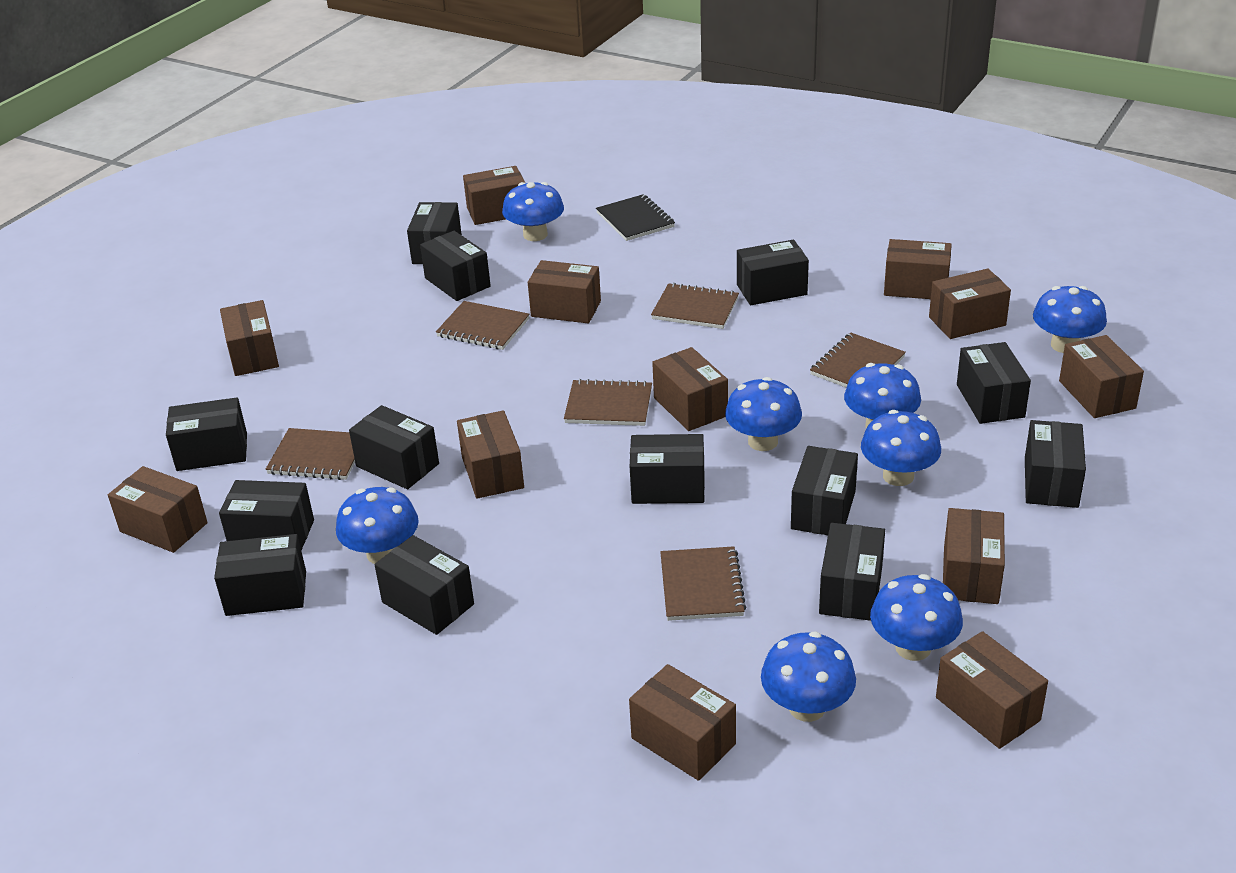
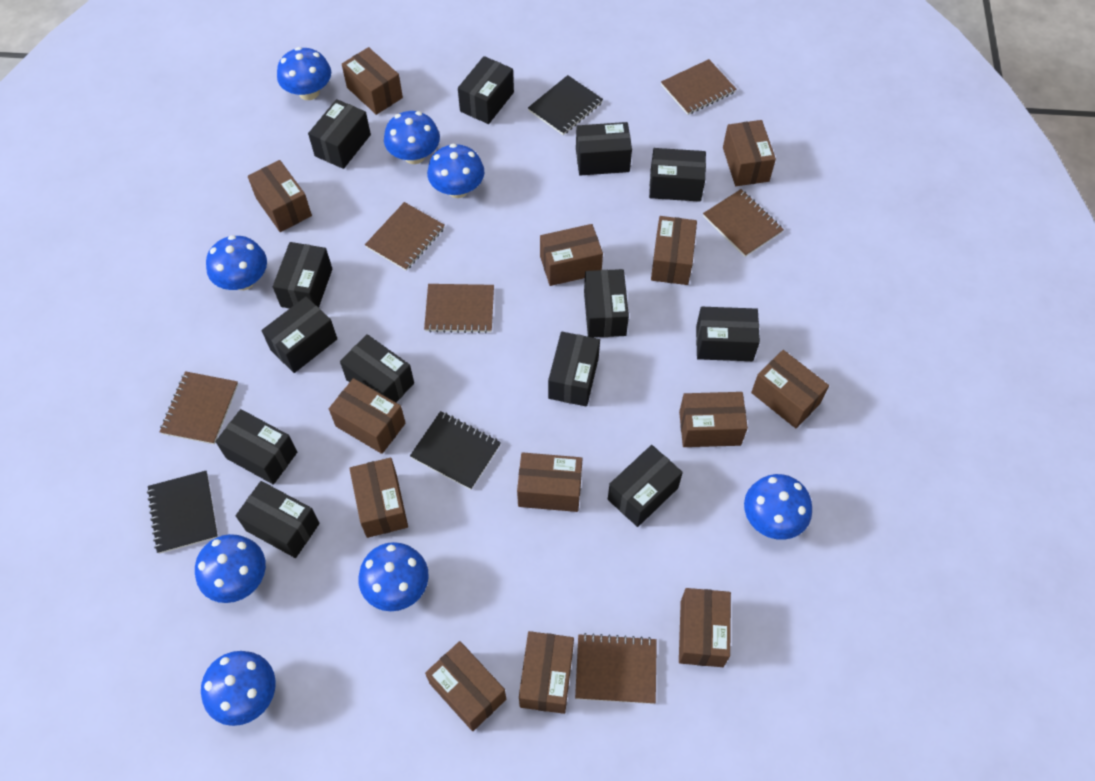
black notebook: 1 -> 3
brown box: 12 -> 13

